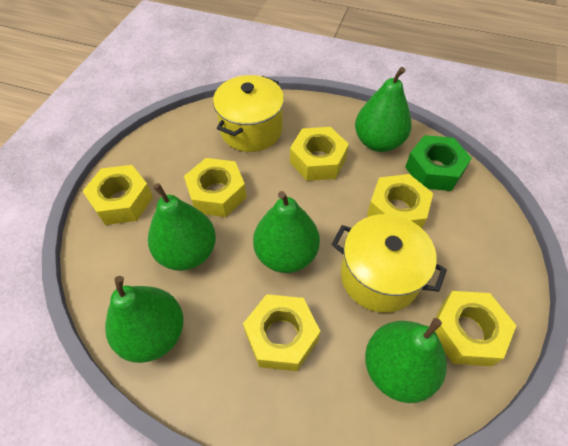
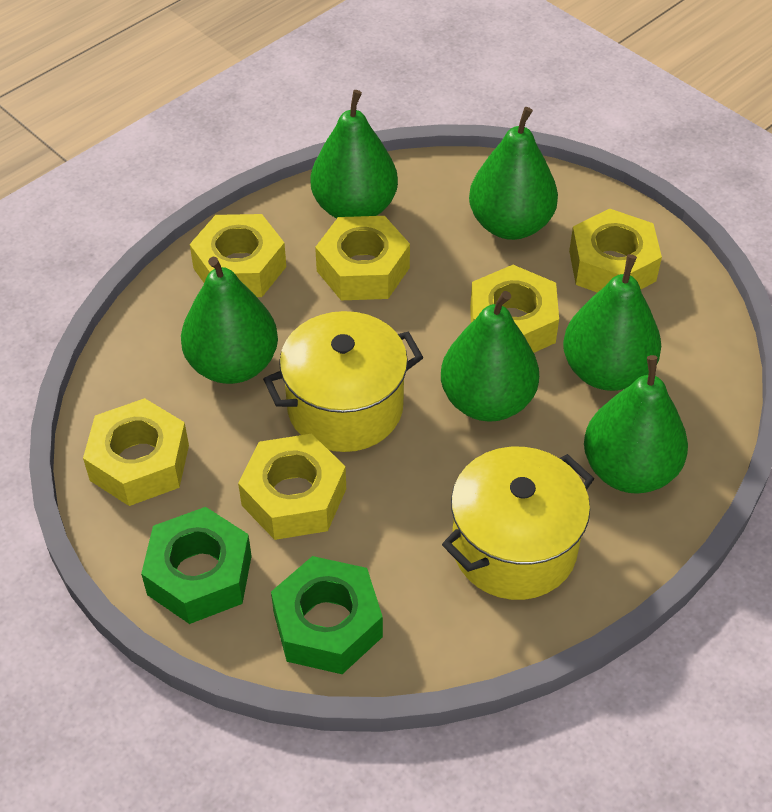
green nut: 1 -> 2
green pear: 5 -> 6

